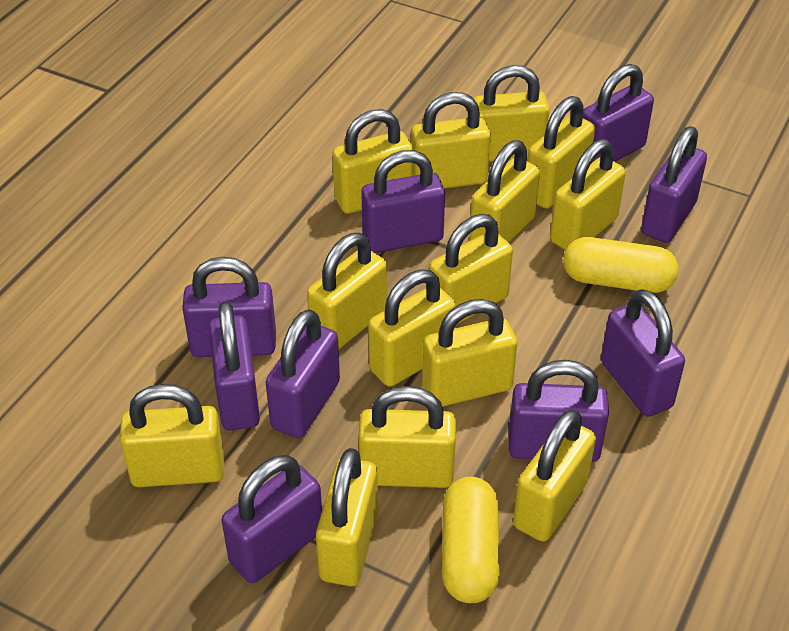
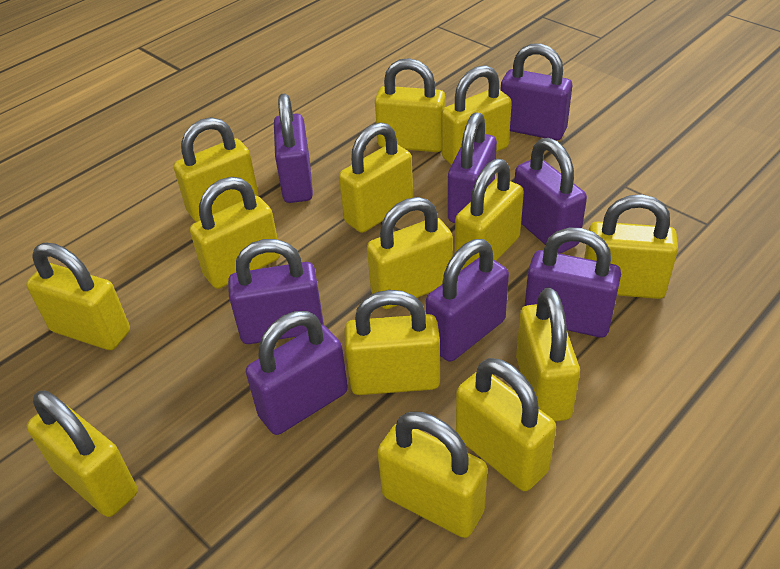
purple padlock: 9 -> 8
yellow capsule: 2 -> 0

